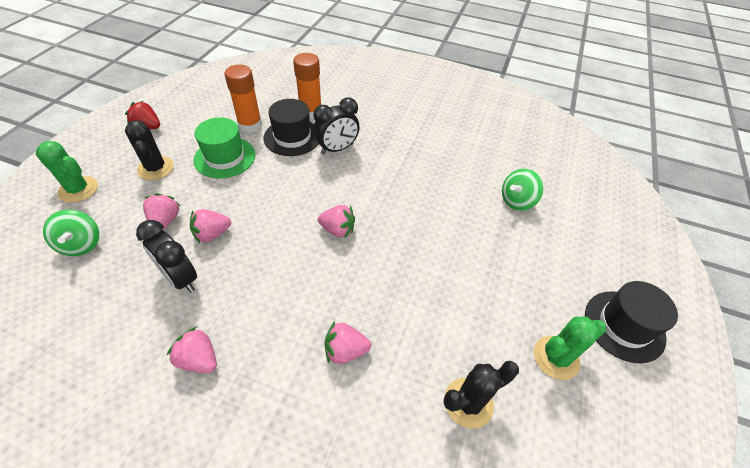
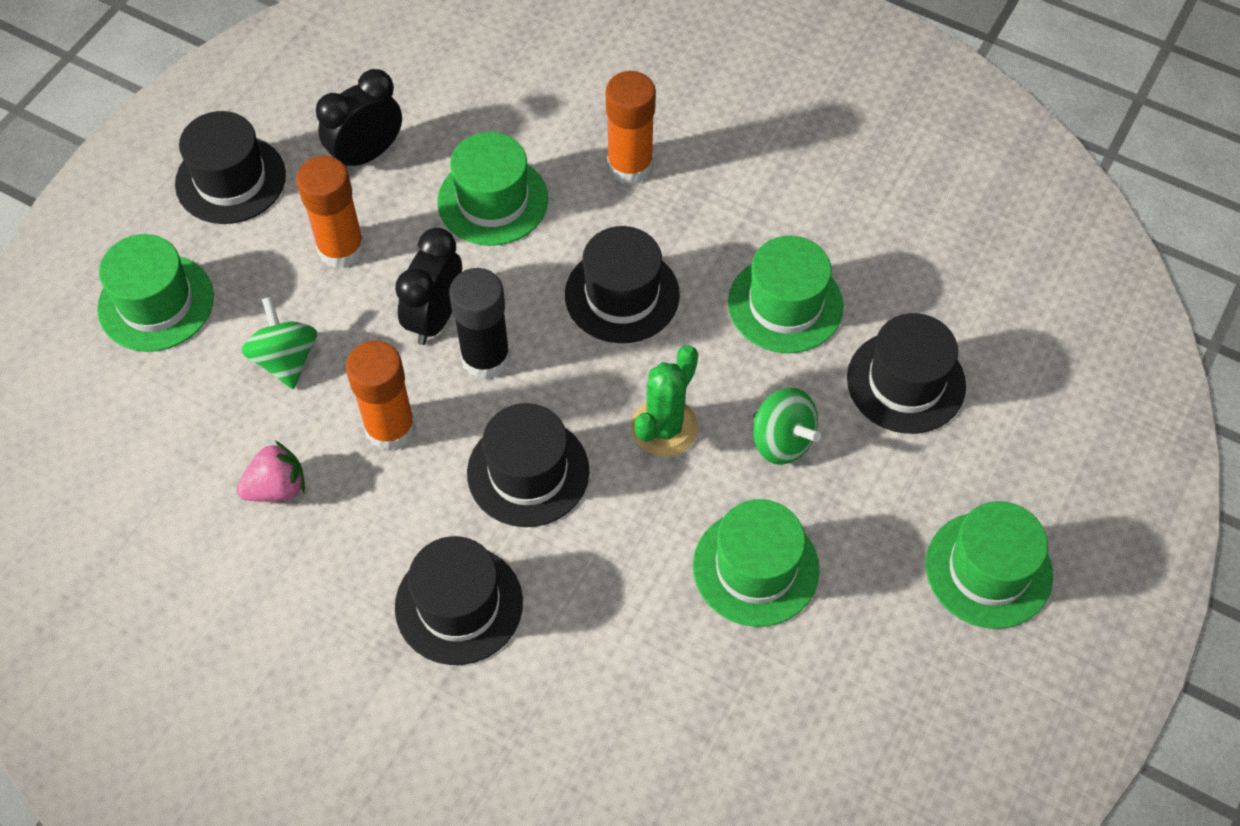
black cactus: 2 -> 0
black glue stick: 0 -> 1
black hat: 2 -> 5
green cactus: 2 -> 1
green hat: 1 -> 5
orange glue stick: 2 -> 3
pink strawberry: 5 -> 1
red strawberry: 1 -> 0

